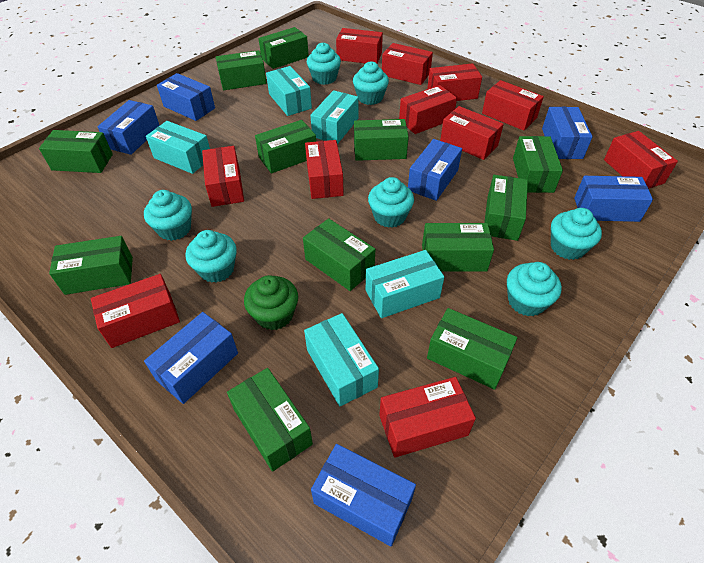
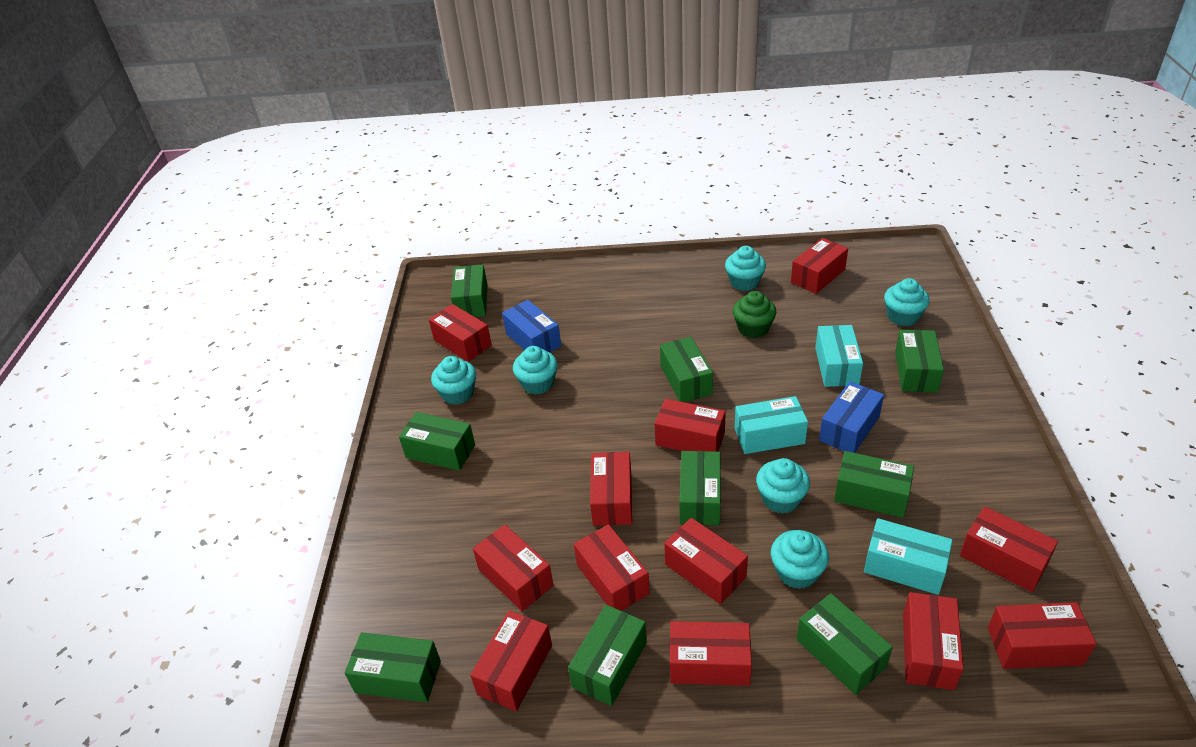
blue box: 7 -> 2
green box: 12 -> 9
red box: 11 -> 12
turquoise box: 5 -> 3
turquoise cupcake: 7 -> 6

